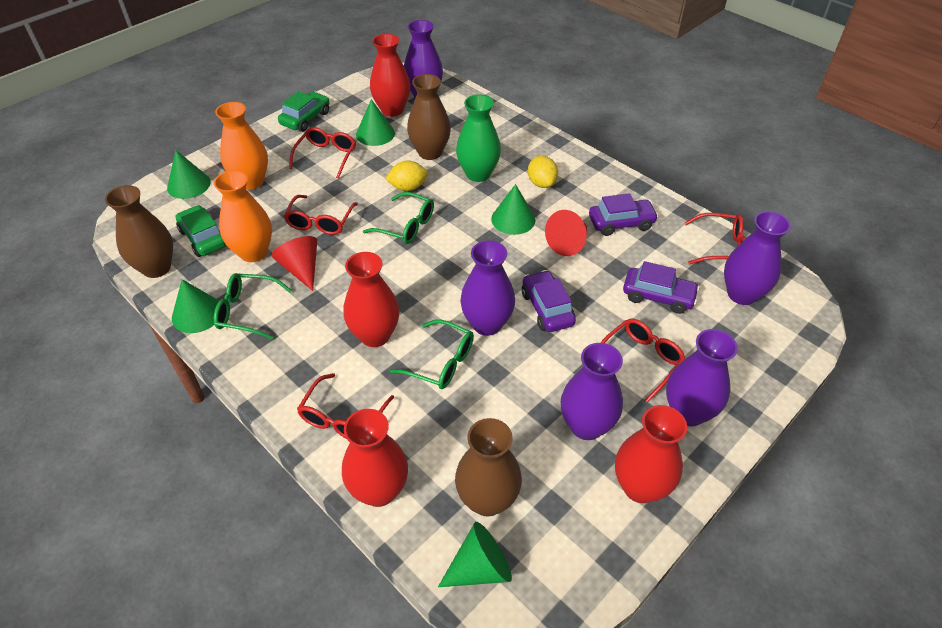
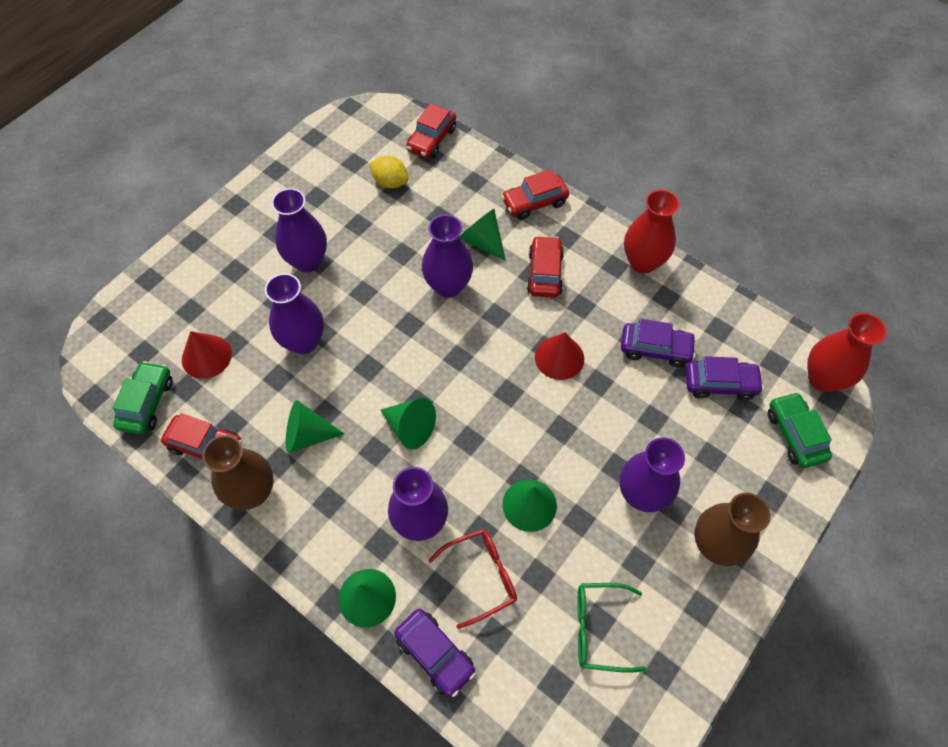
brown vase: 3 -> 2
green glasses: 3 -> 1
green vase: 1 -> 0
orange vase: 2 -> 0
red car: 0 -> 4
red glasses: 5 -> 1
red vase: 4 -> 2
yellow lemon: 2 -> 1

